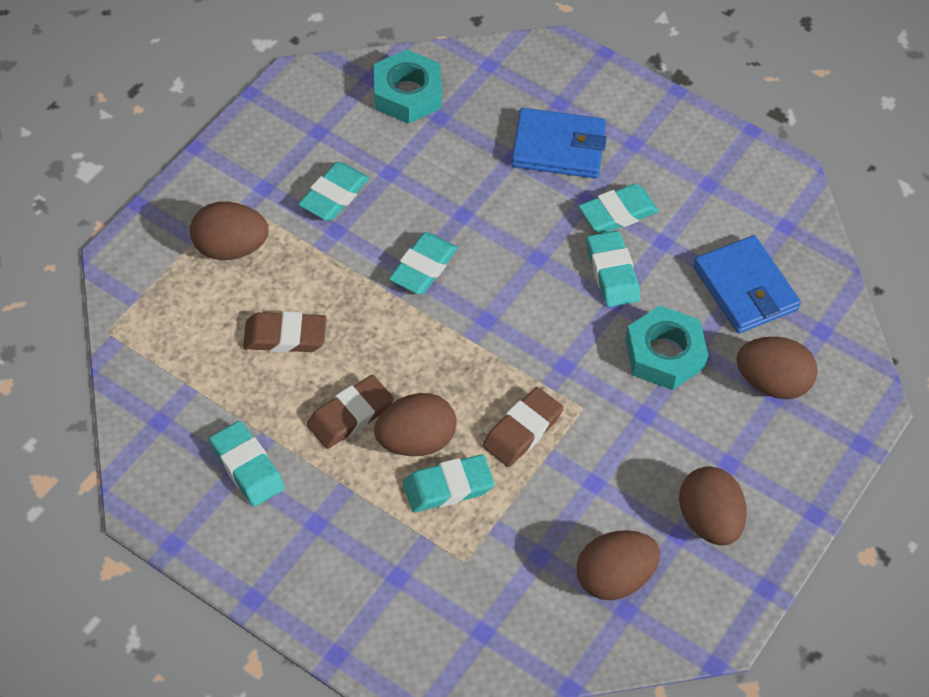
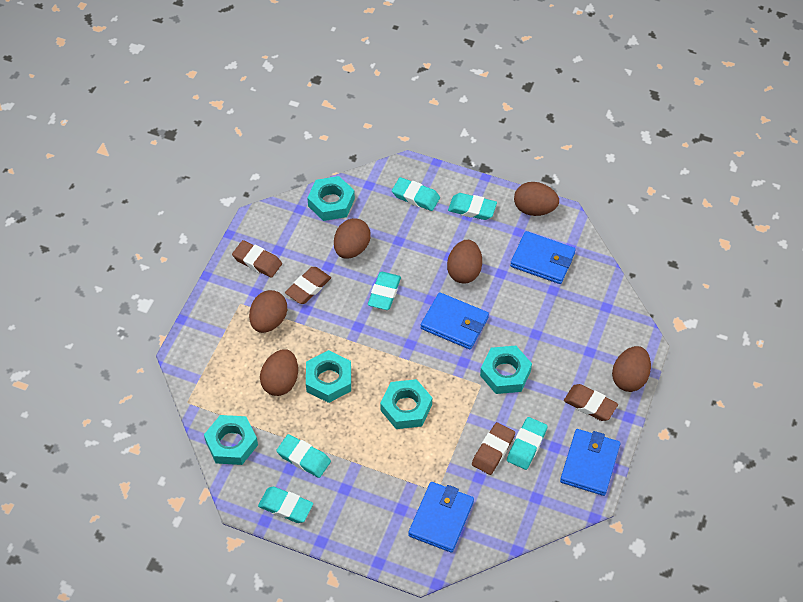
blue wallet: 2 -> 4
brown egg: 5 -> 6
brown eraser: 3 -> 4
turquoise nut: 2 -> 5

